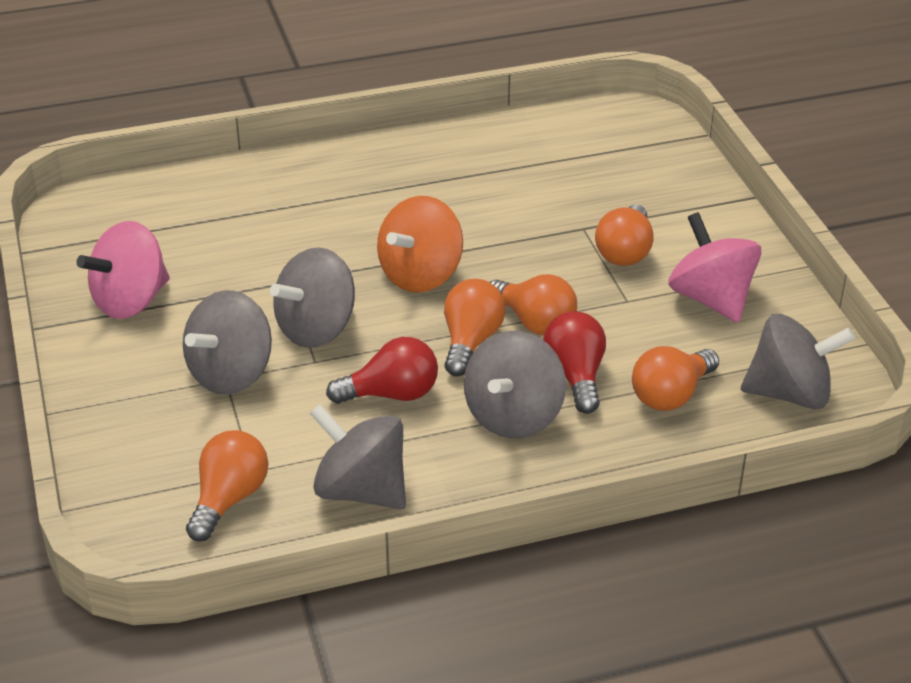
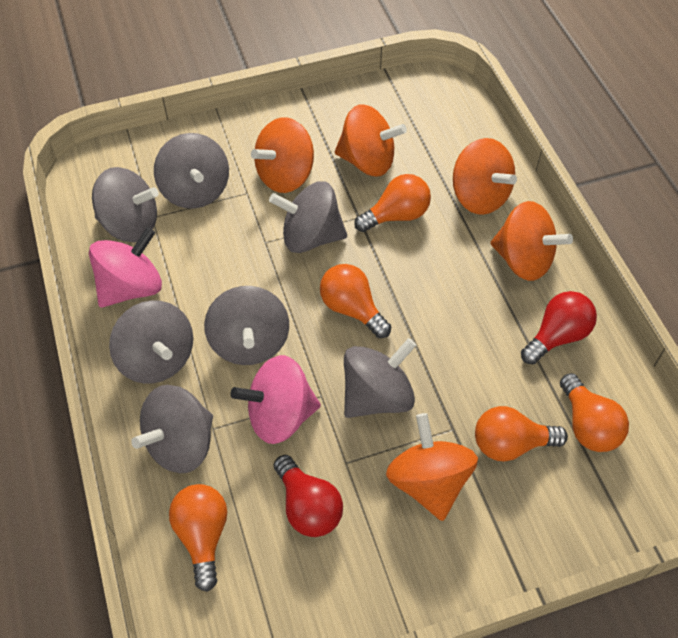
grey spinning top: 5 -> 7
orange spinning top: 1 -> 5

